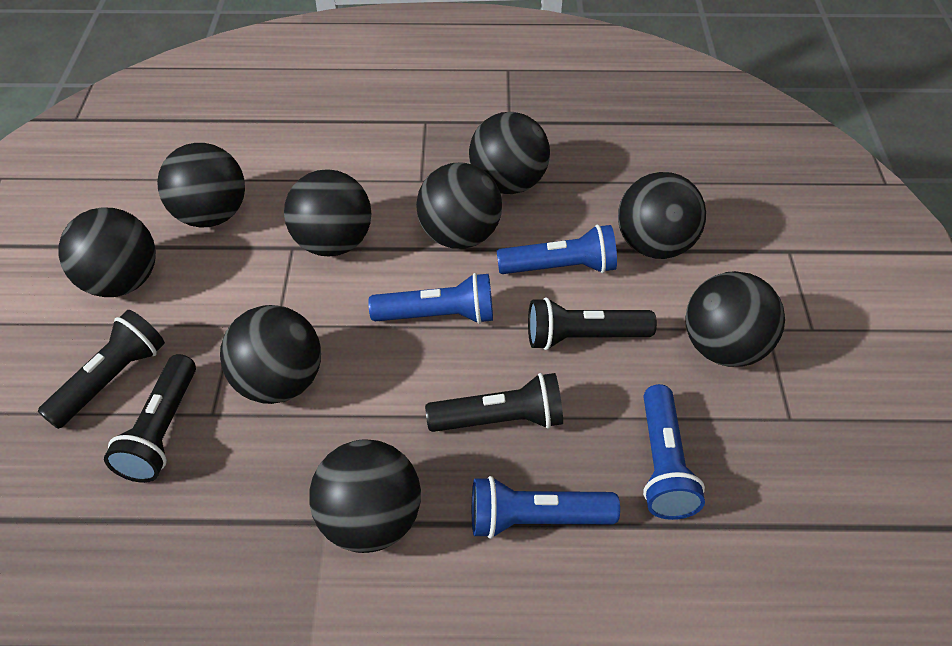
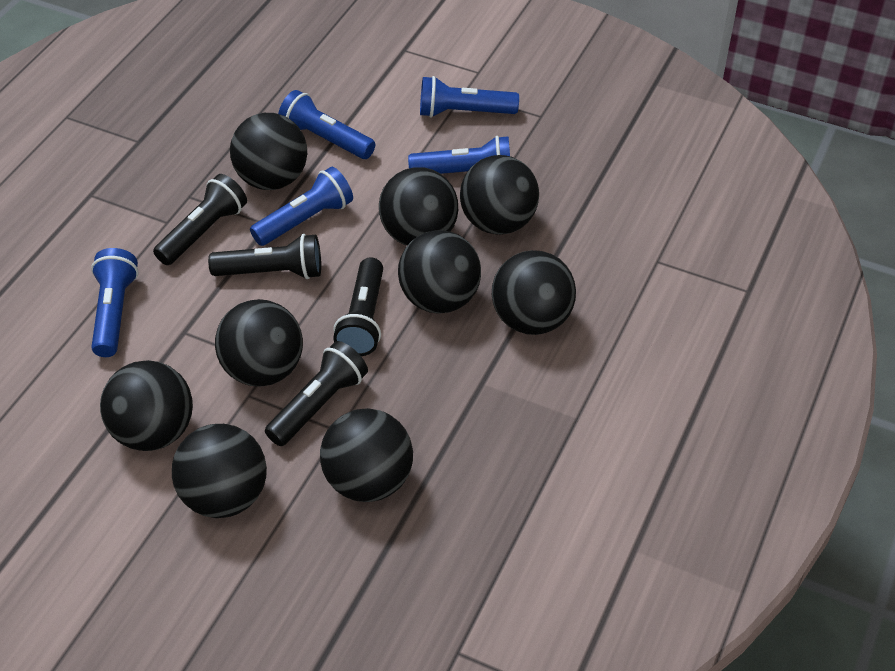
blue flashlight: 4 -> 5

